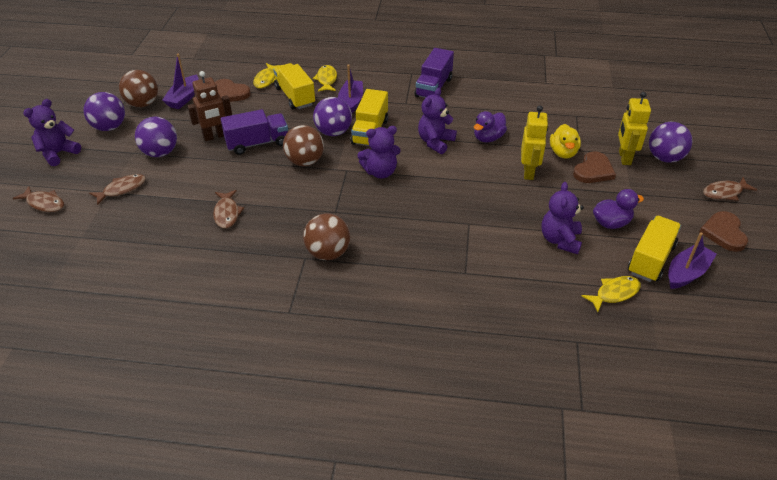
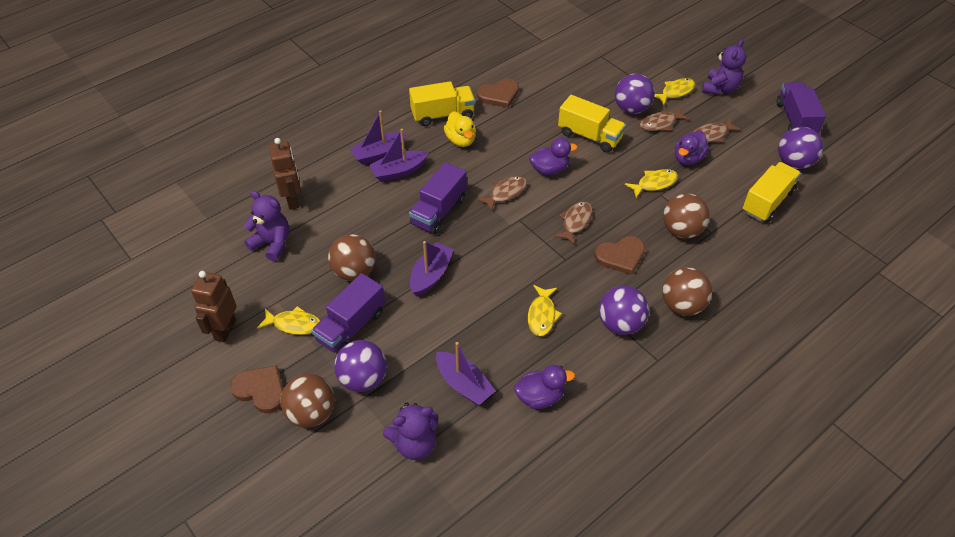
brown ball: 3 -> 4
brown robot: 1 -> 2
purple boat: 3 -> 4
purple duck: 2 -> 3
purple teddy bear: 4 -> 3
purple truck: 2 -> 3
yellow fish: 3 -> 4
yellow robot: 2 -> 0

